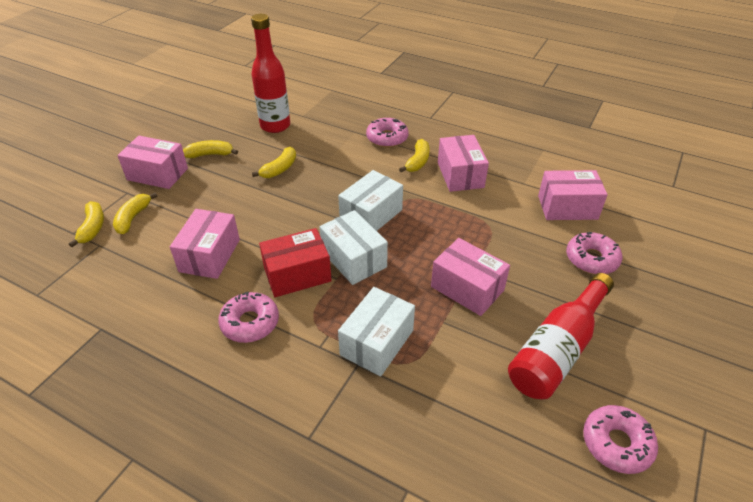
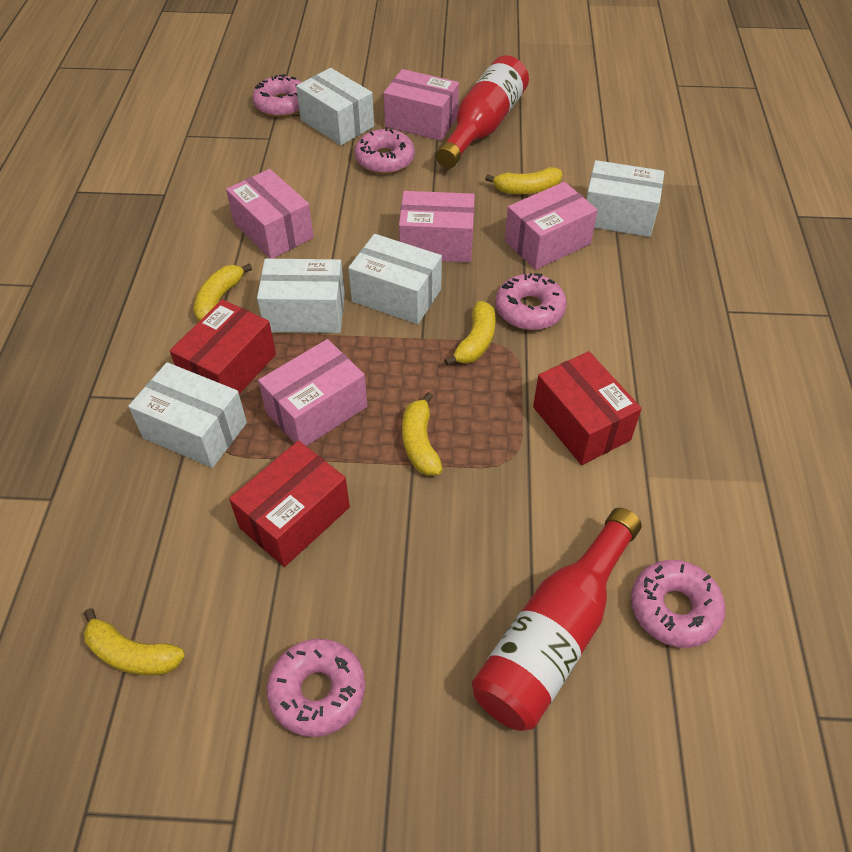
pink donut: 4 -> 5
red box: 1 -> 3
white box: 3 -> 5

